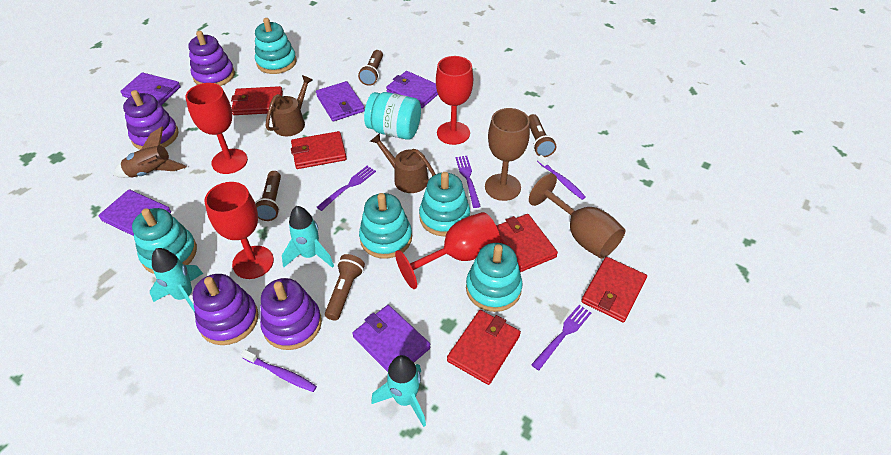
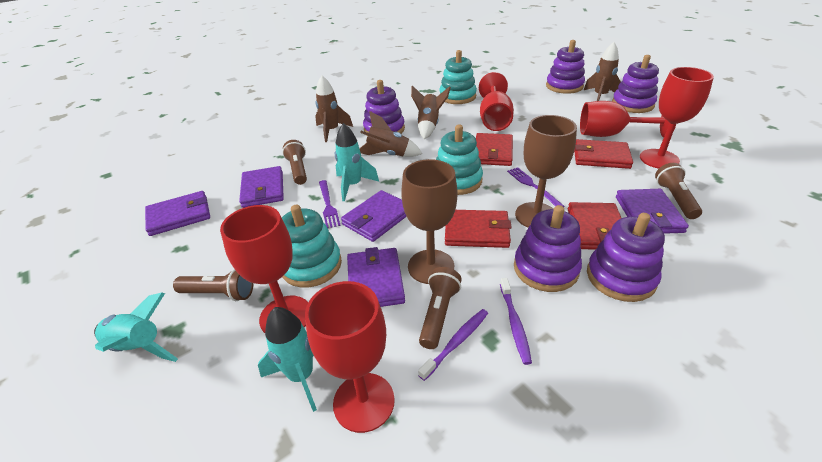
brown rocket: 1 -> 4
brown watering can: 2 -> 0
purple fork: 3 -> 2
purple stacking toy: 4 -> 5
red goblet: 4 -> 5
red wallet: 5 -> 4
turquoise jar: 1 -> 0
turquoise stacking toy: 5 -> 3

